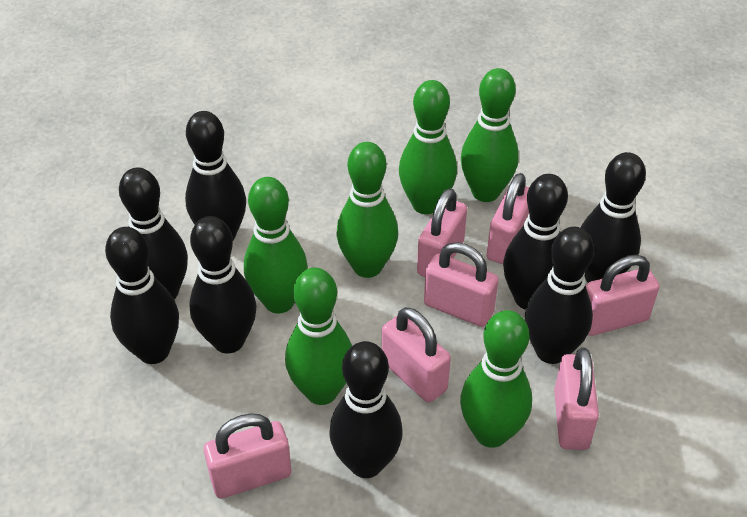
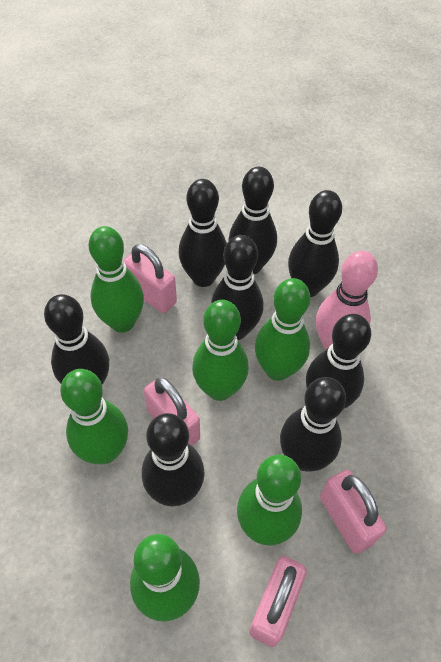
pink bowling pin: 0 -> 1
pink padlock: 7 -> 4

